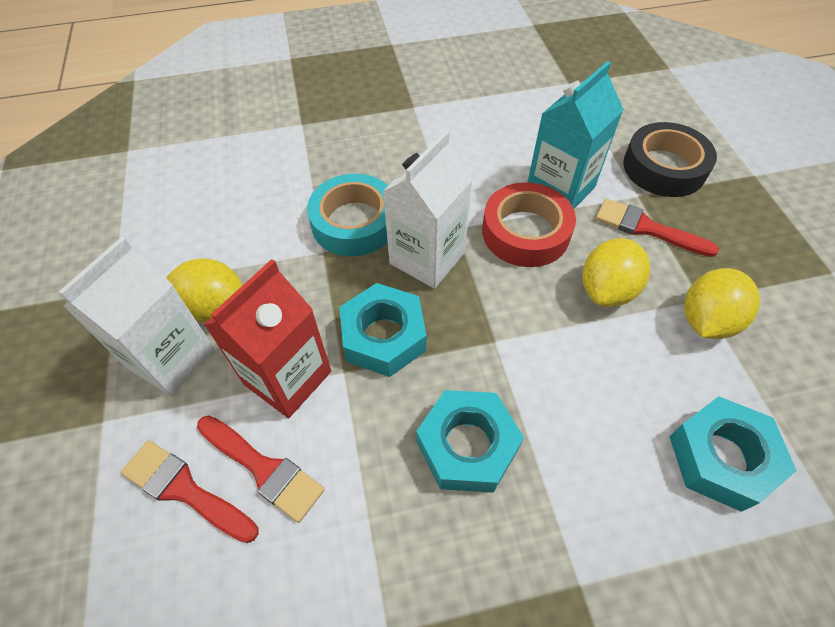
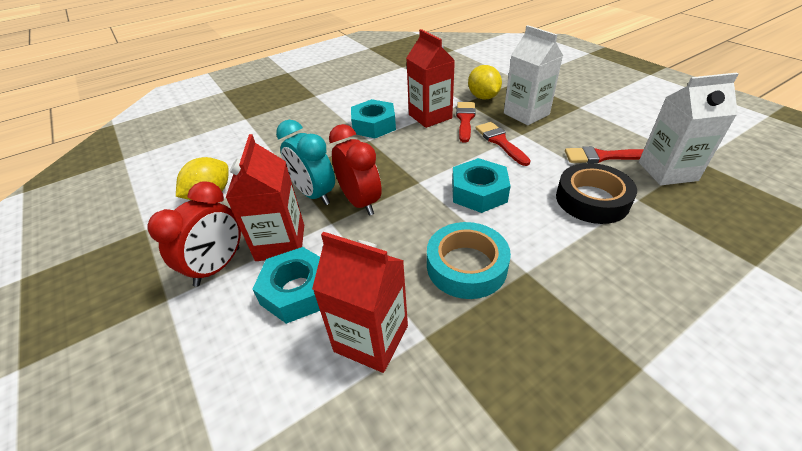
red carton: 1 -> 3
red clock: 0 -> 2
red tape: 1 -> 0
turquoise carton: 1 -> 0
turquoise clock: 0 -> 1
yellow lemon: 3 -> 2

